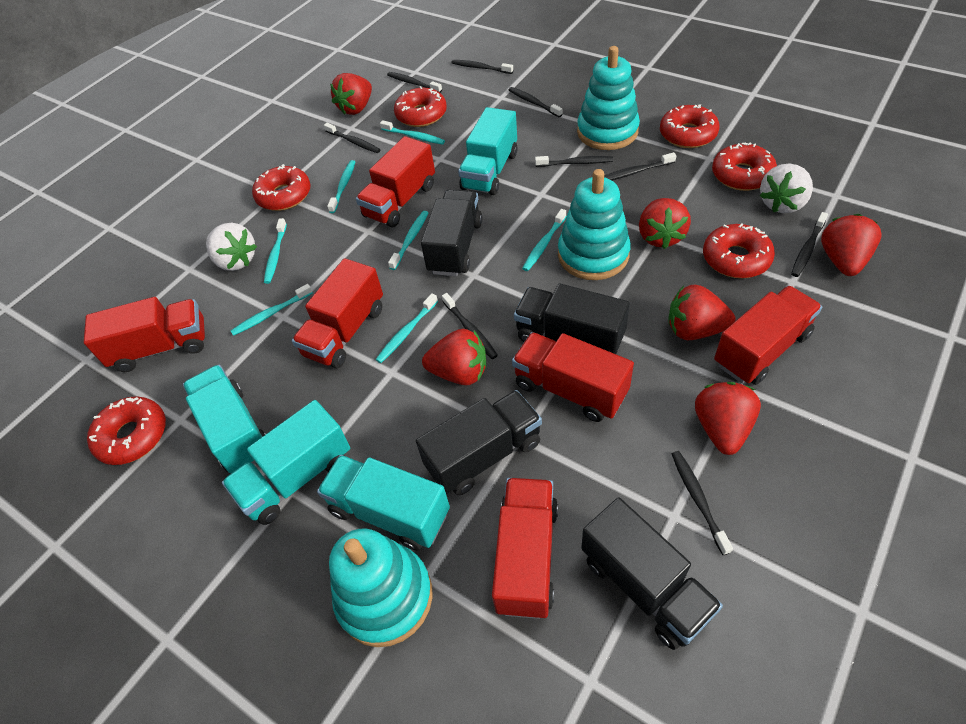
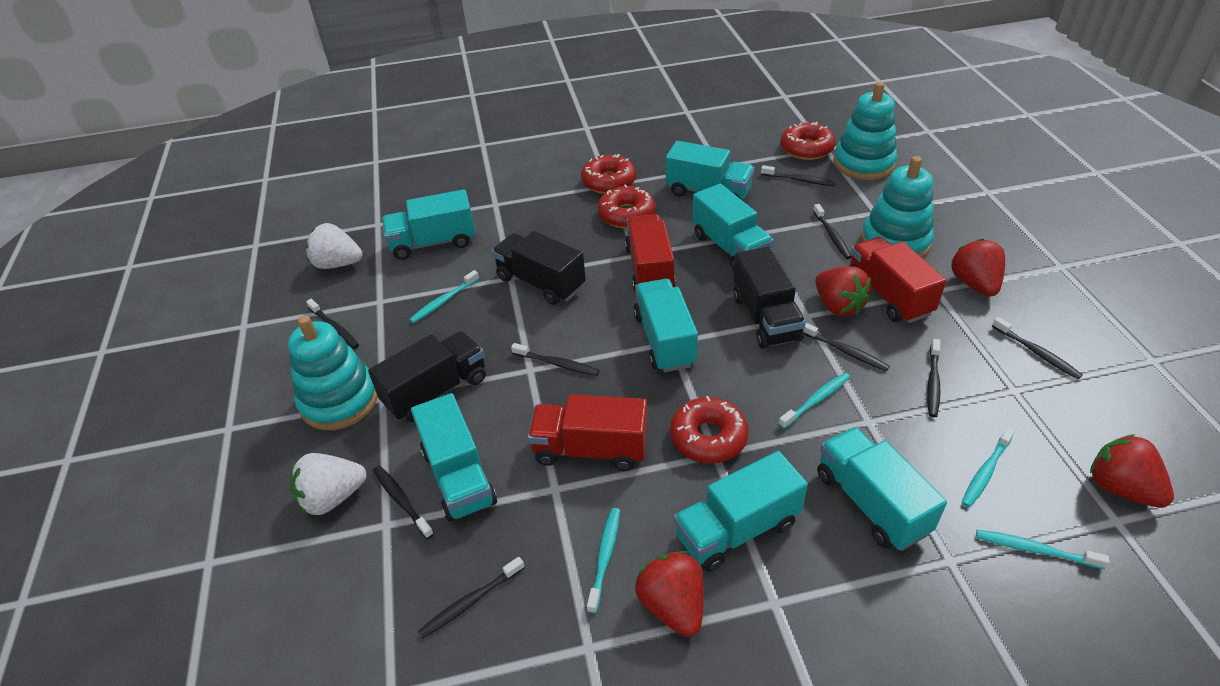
black truck: 4 -> 3
red donut: 6 -> 4
red strawberry: 6 -> 4
red truck: 6 -> 3
turquoise toothbrush: 7 -> 5
turquoise truck: 4 -> 7

